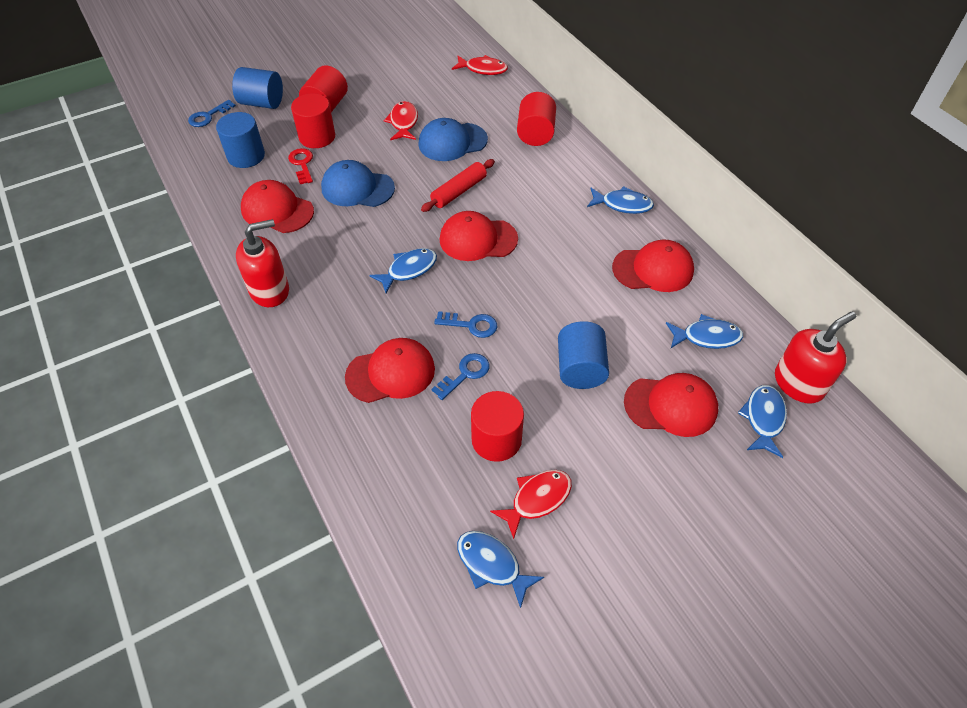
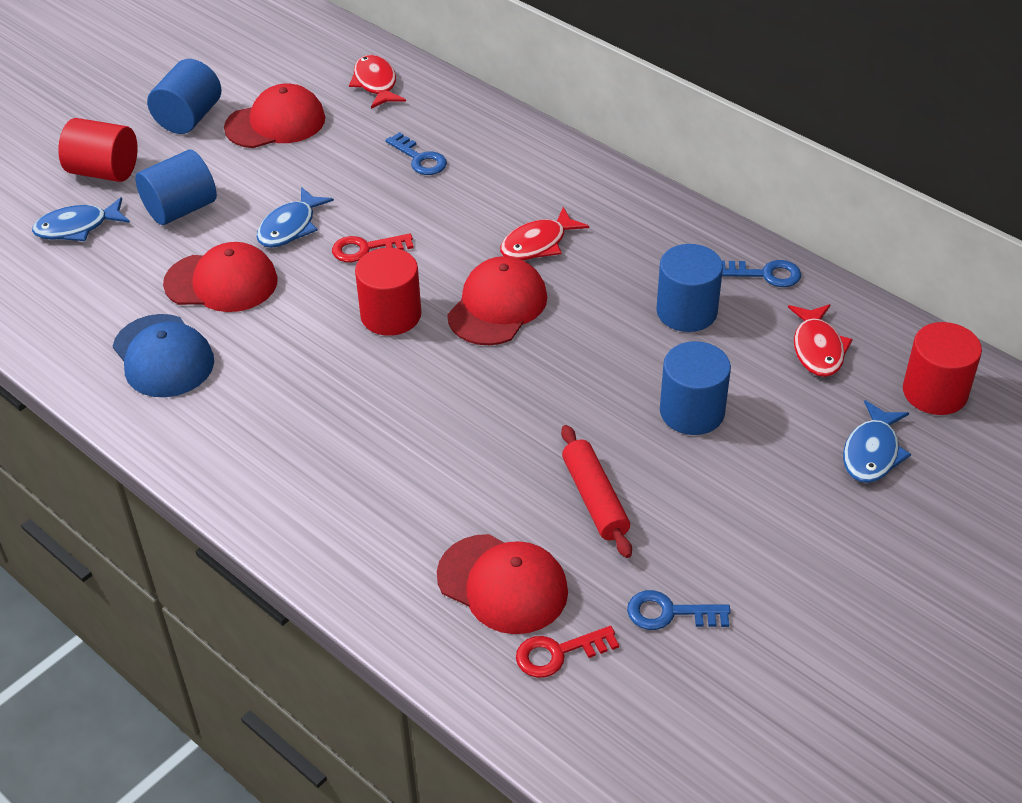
blue cap: 2 -> 1
blue cylinder: 3 -> 4
blue fish: 5 -> 3
red cap: 5 -> 4
red cylinder: 4 -> 3
red key: 1 -> 2
red soap dispenser: 2 -> 0

